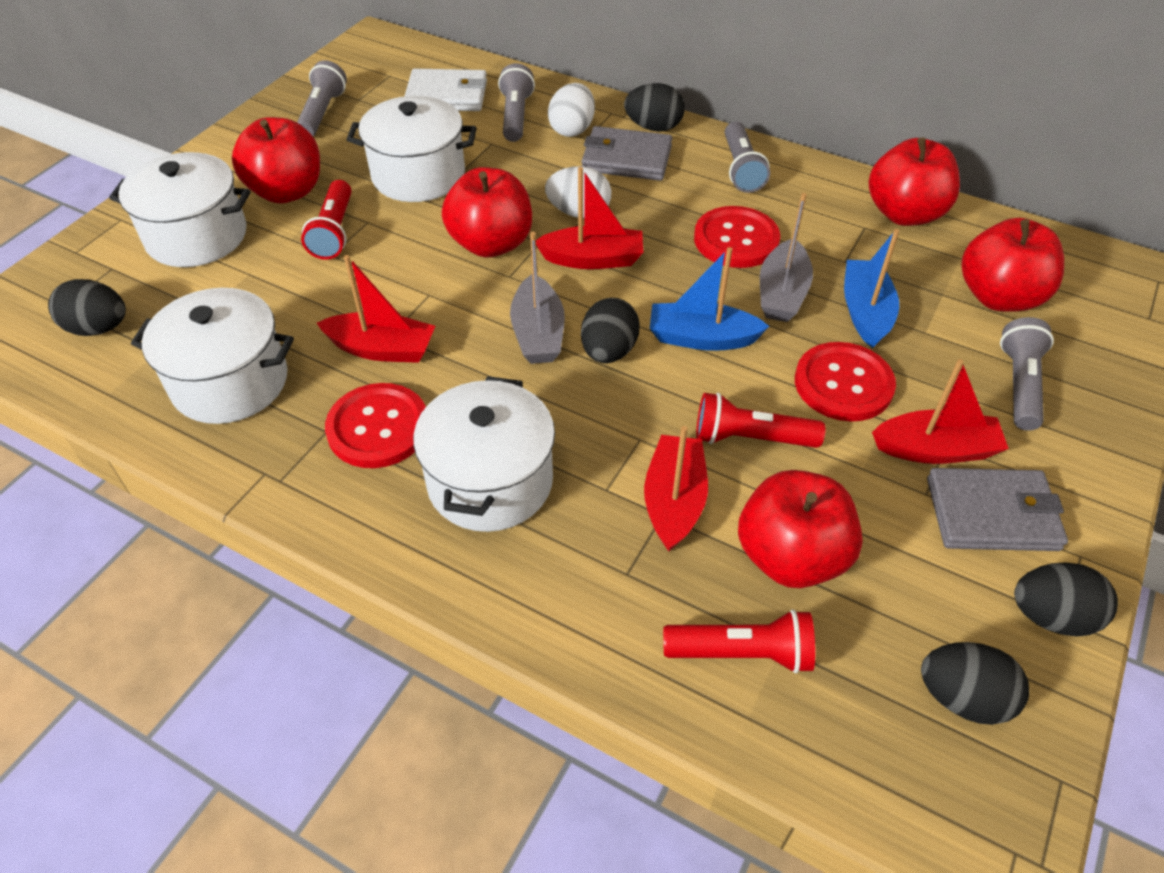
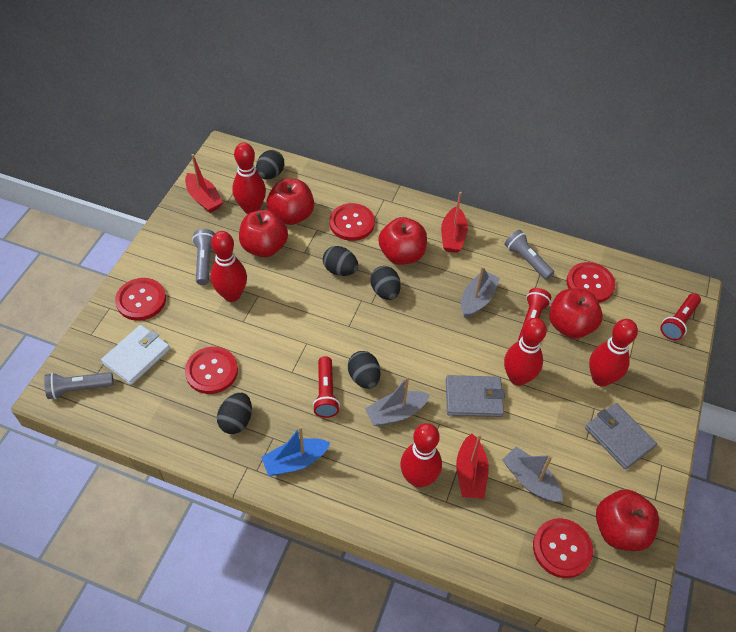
blue boat: 2 -> 1
grey boat: 2 -> 3
grey flashlight: 4 -> 3
red boat: 4 -> 3
red bowling pin: 0 -> 5
red button: 3 -> 5
white egg: 2 -> 0
white pot: 4 -> 0

